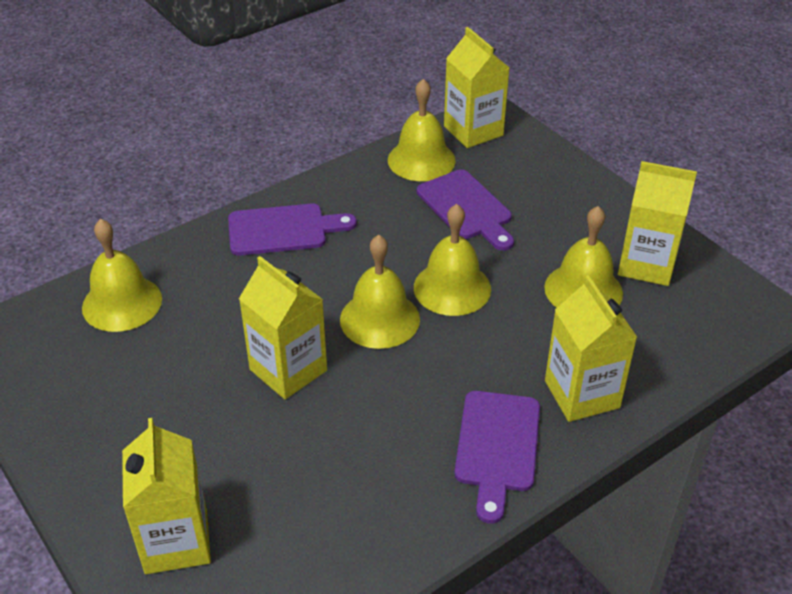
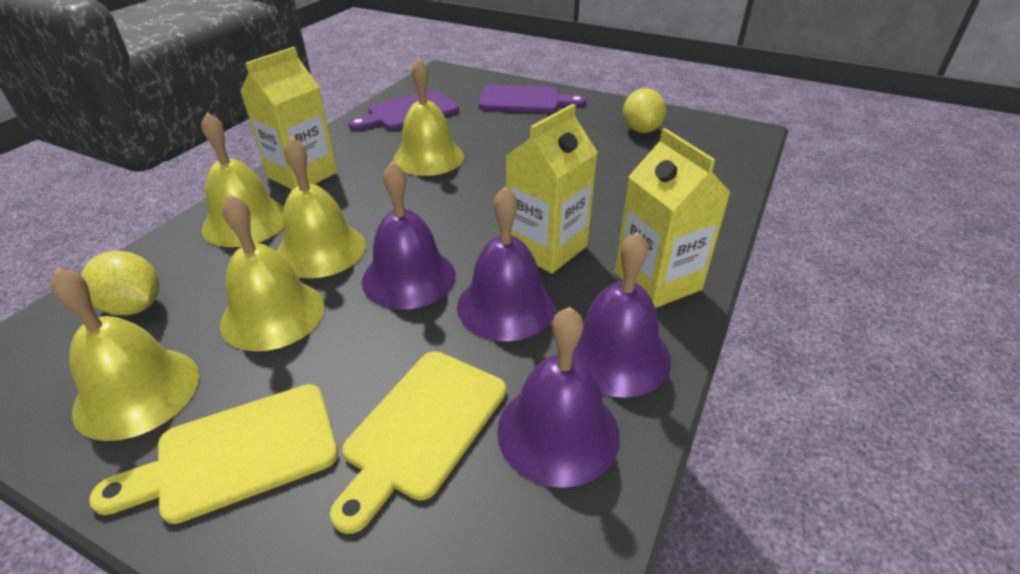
purple bell: 0 -> 4
purple cutting board: 3 -> 2
yellow carton: 5 -> 3
yellow cutting board: 0 -> 2
yellow lemon: 0 -> 2

